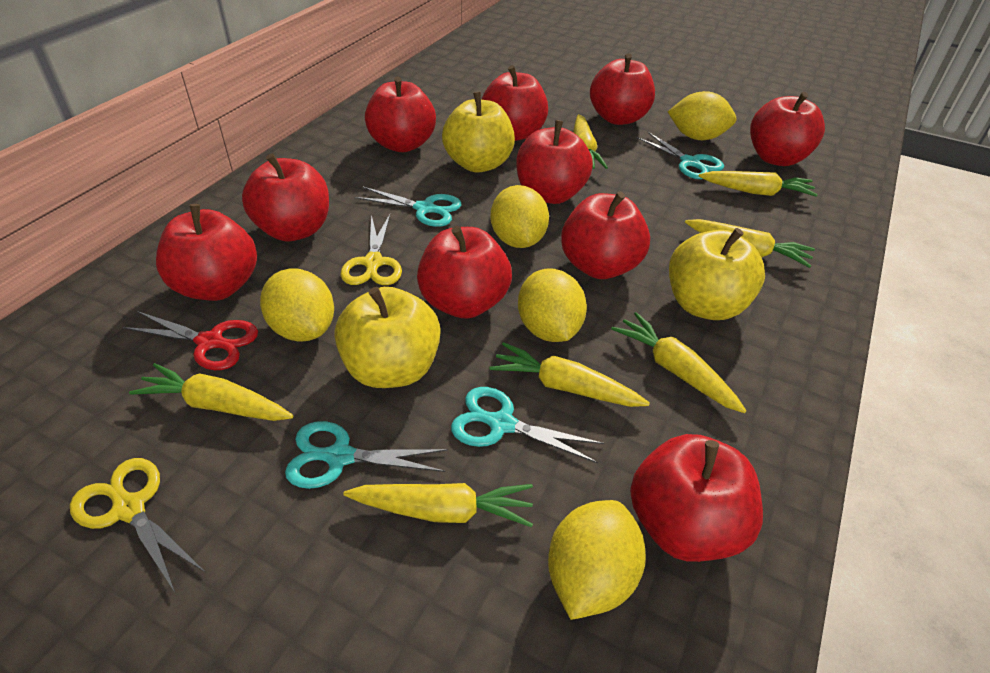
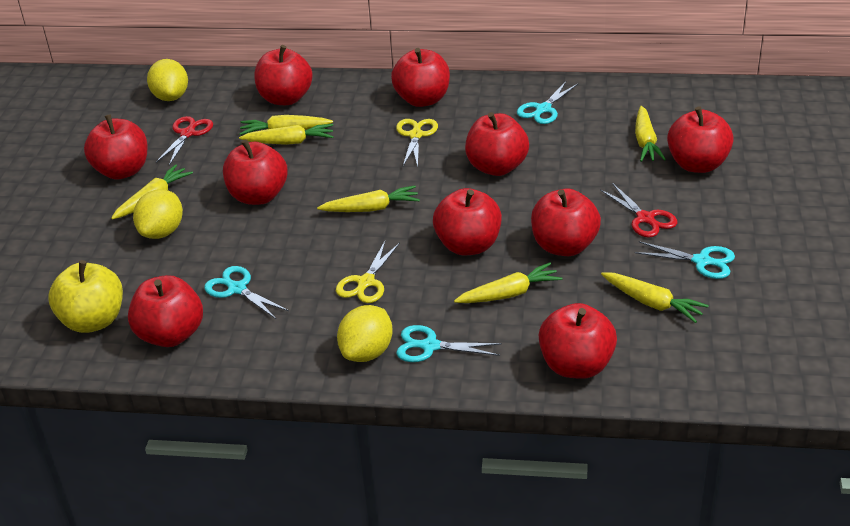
red scissors: 1 -> 2
yellow apple: 3 -> 1
yellow lemon: 5 -> 3

